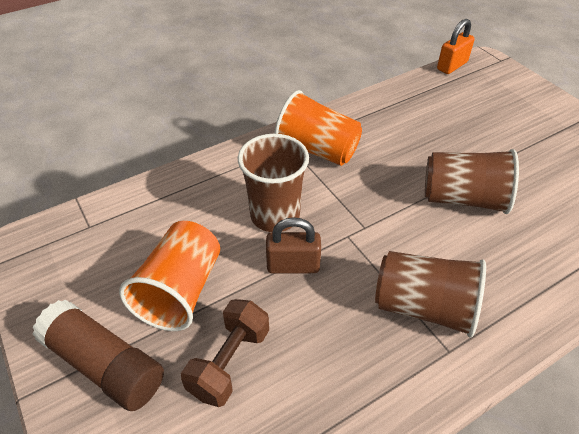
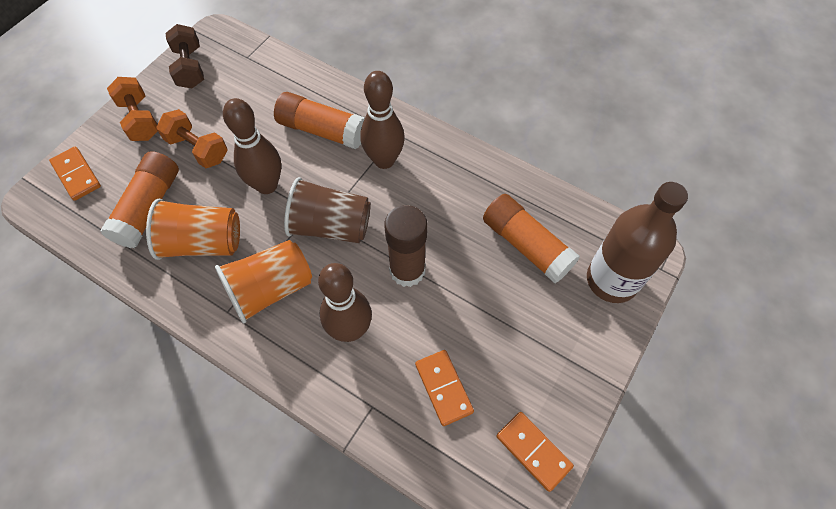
brown bottle: 0 -> 1
brown bowling pin: 0 -> 3
brown cup: 3 -> 1
brown padlock: 1 -> 0
orange domino: 0 -> 3
orange dumbbell: 0 -> 2
orange glue stick: 0 -> 3
orange padlock: 1 -> 0

